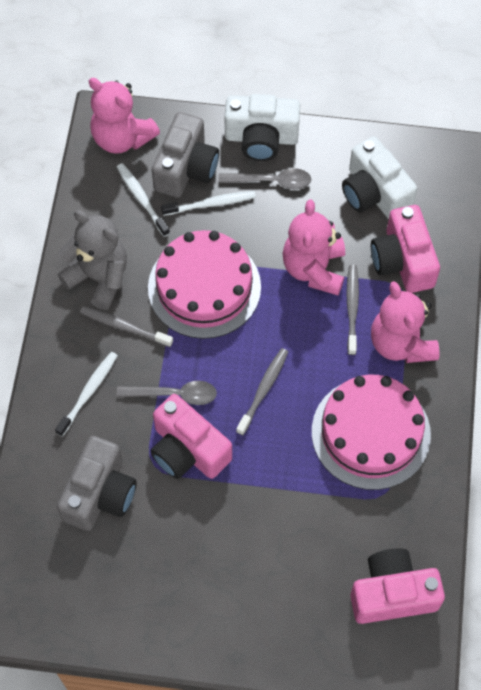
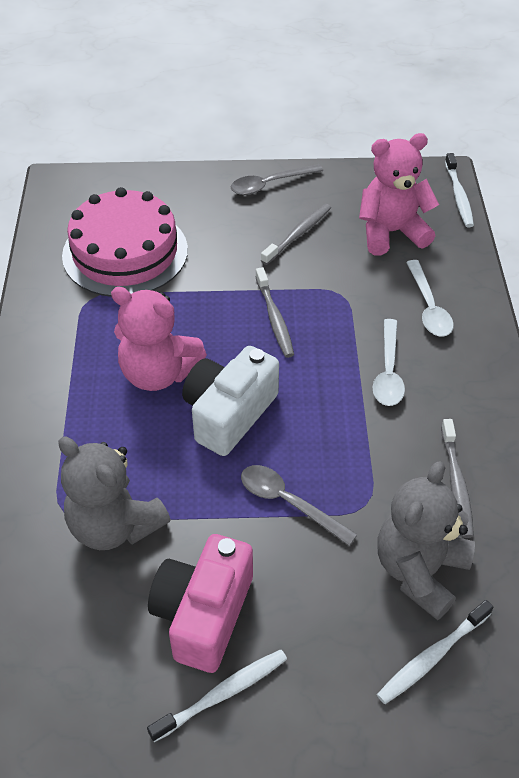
grey camera: 2 -> 0
grey teddy bear: 1 -> 2
pink cake: 2 -> 1
pink camera: 3 -> 1
pink teddy bear: 3 -> 2
white camera: 2 -> 1
white spoon: 0 -> 2

